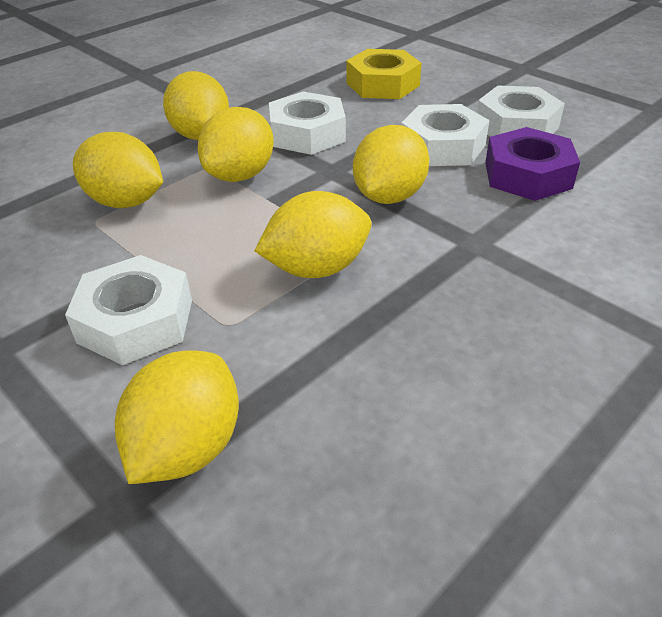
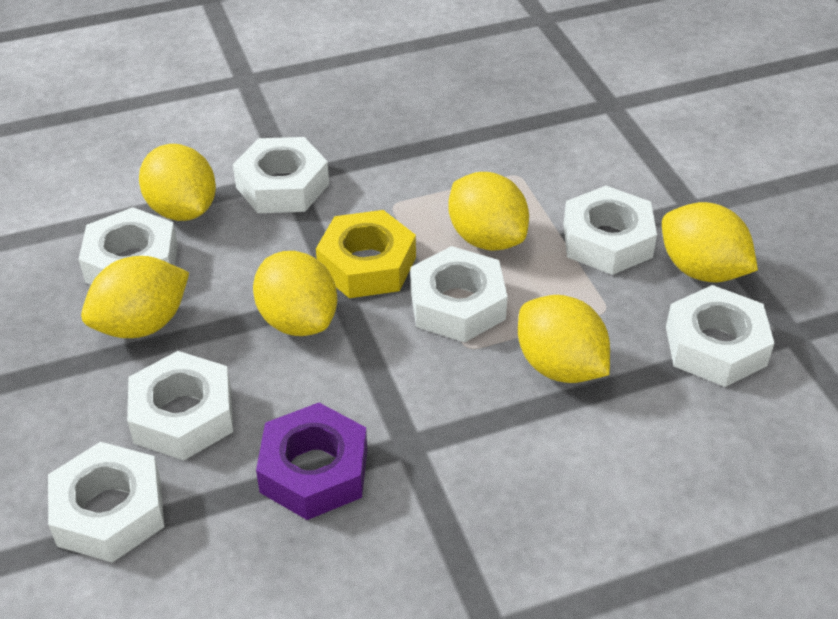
white nut: 4 -> 7

